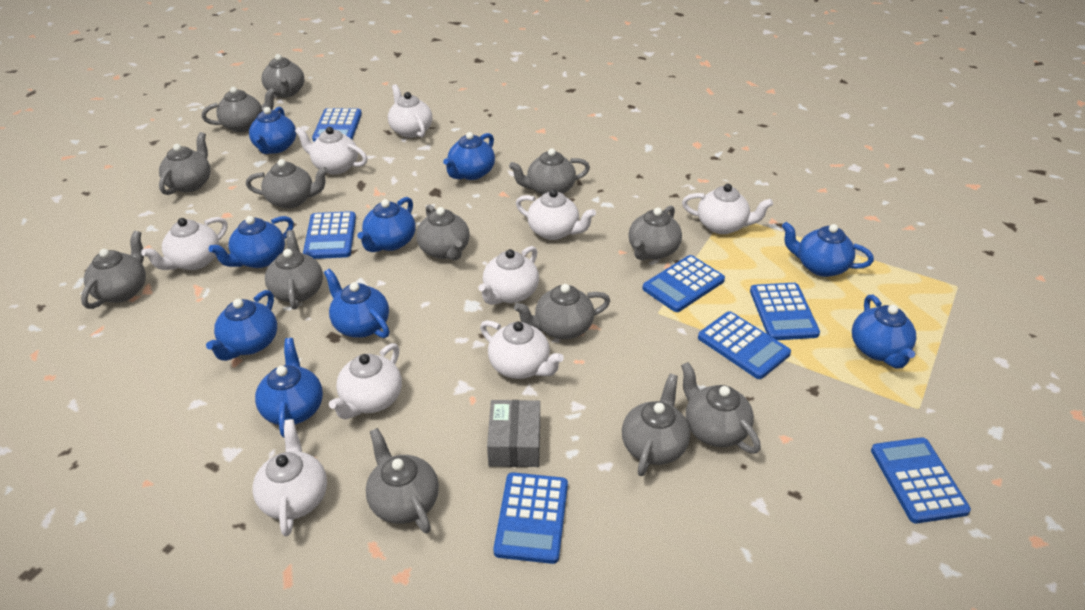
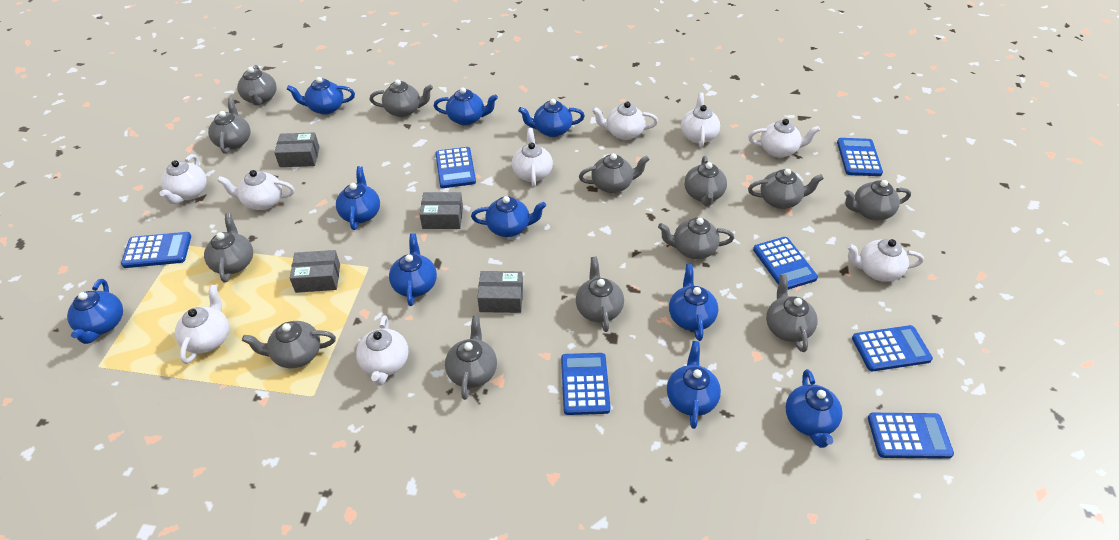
blue teapot: 9 -> 10
grey box: 1 -> 4

